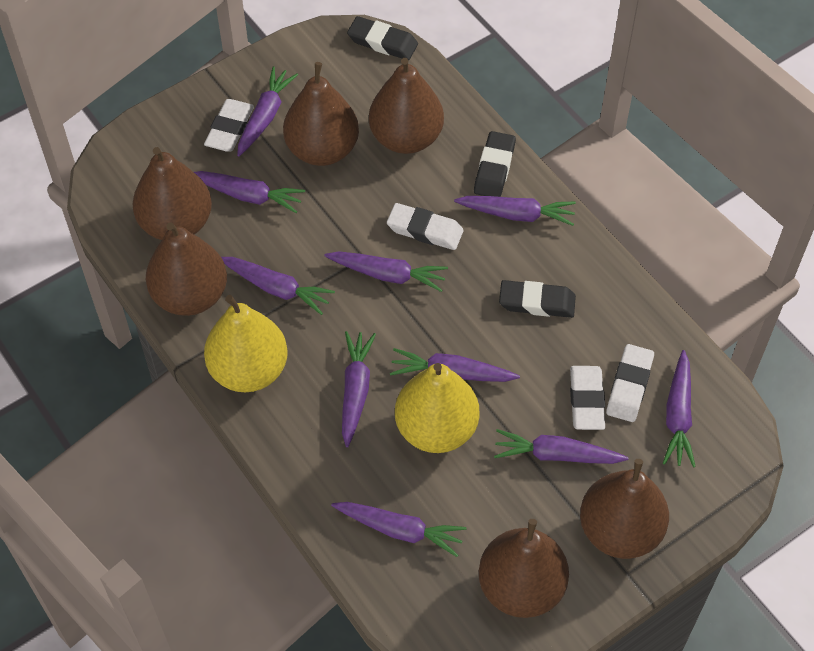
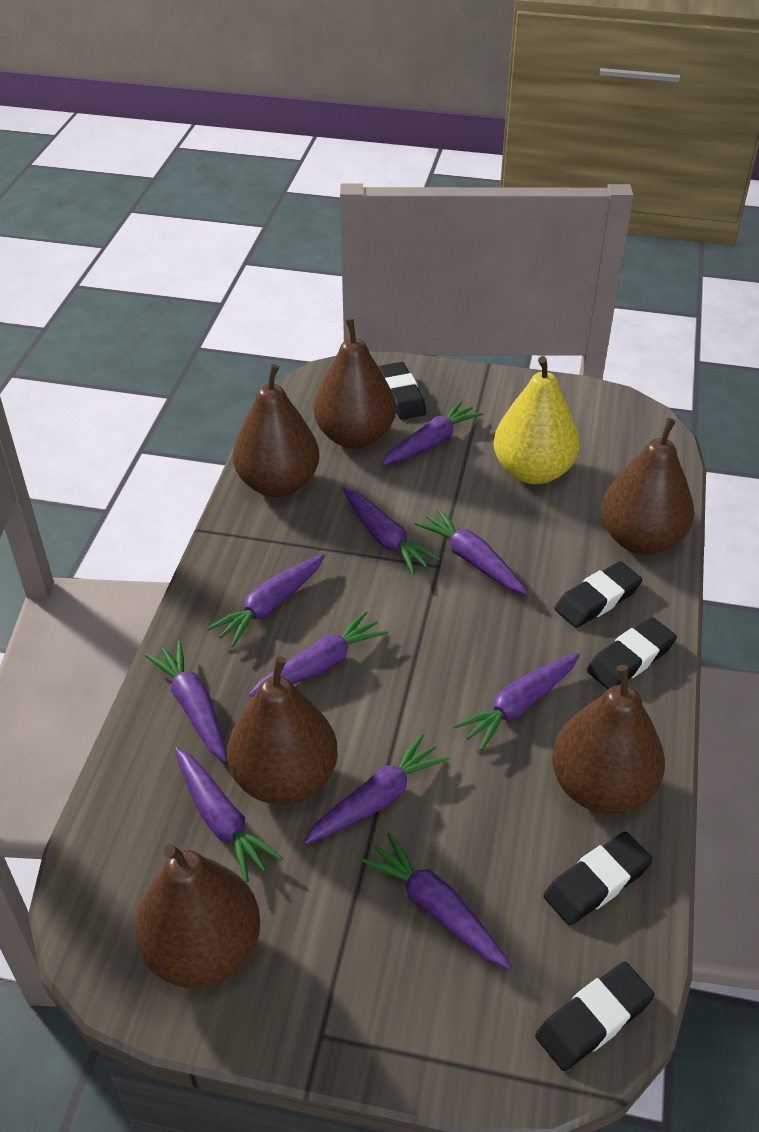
black eraser: 3 -> 5
white eraser: 4 -> 0
yellow pear: 2 -> 1

